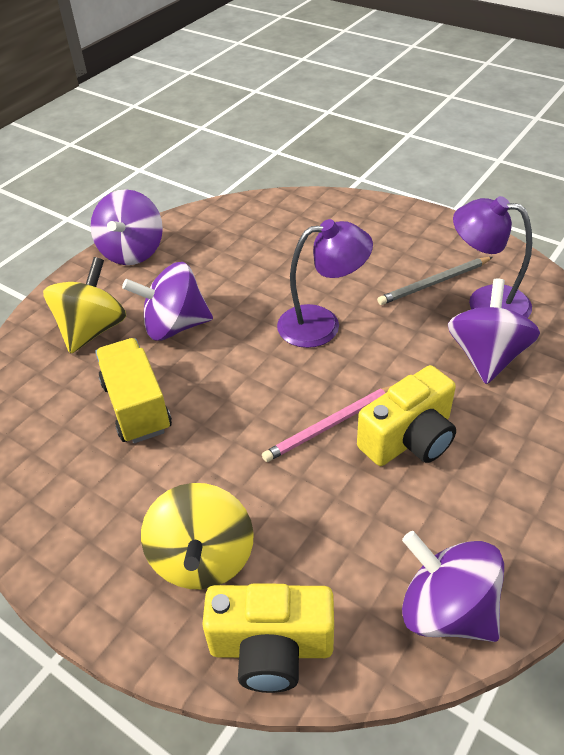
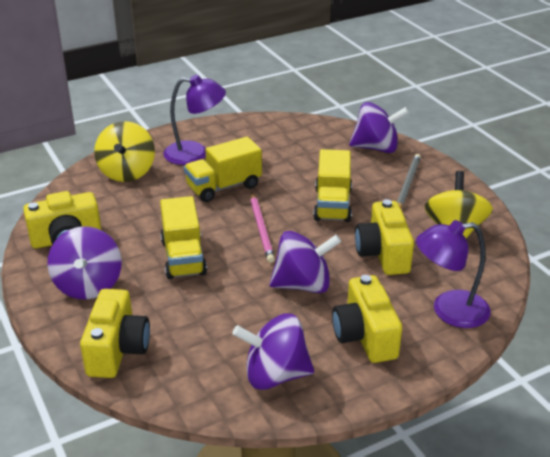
yellow camera: 2 -> 4
yellow truck: 1 -> 3

